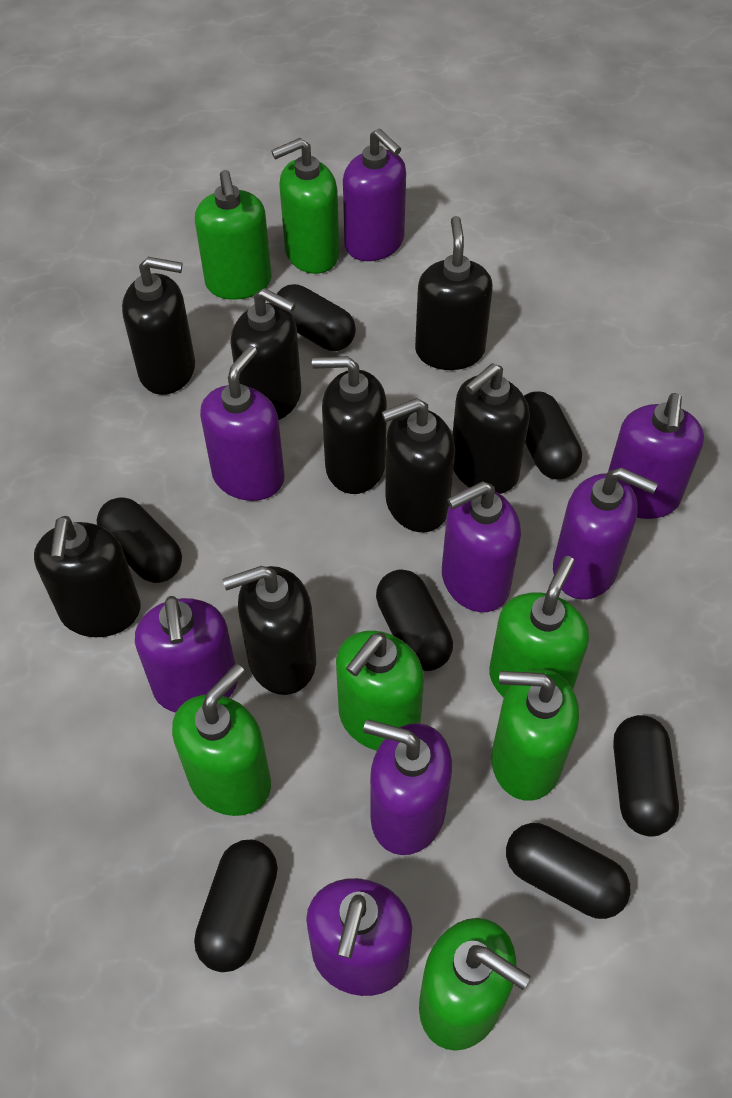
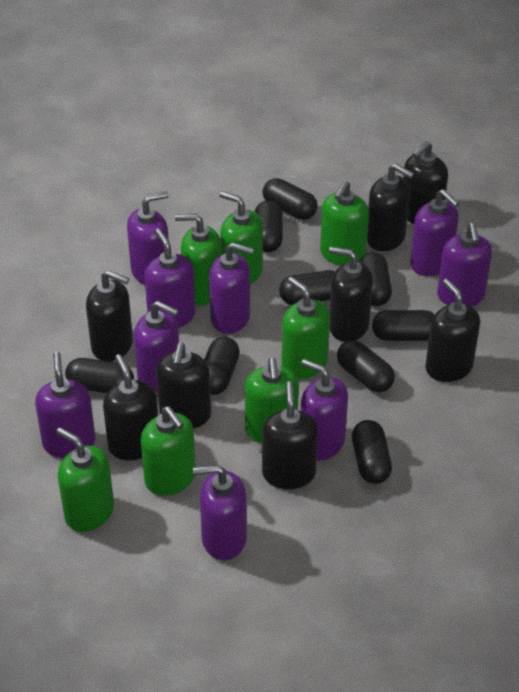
black capsule: 7 -> 9
purple soap dispenser: 8 -> 9

